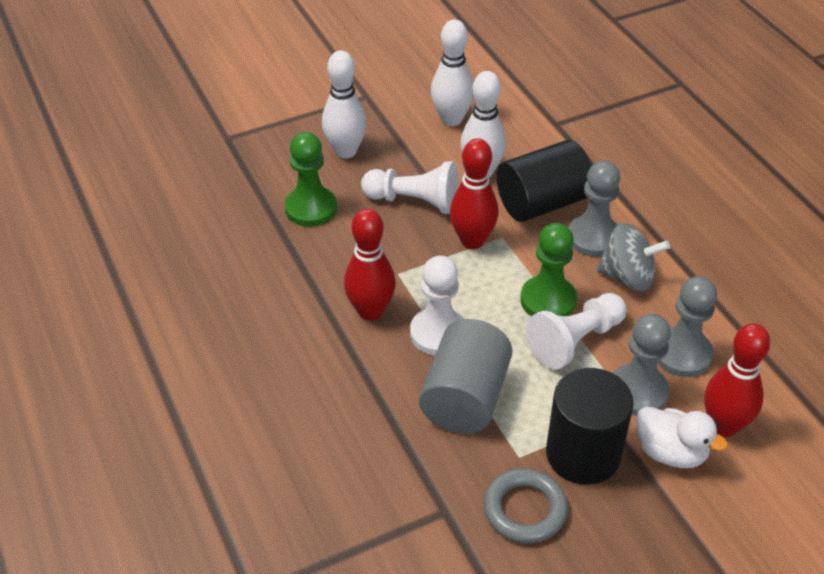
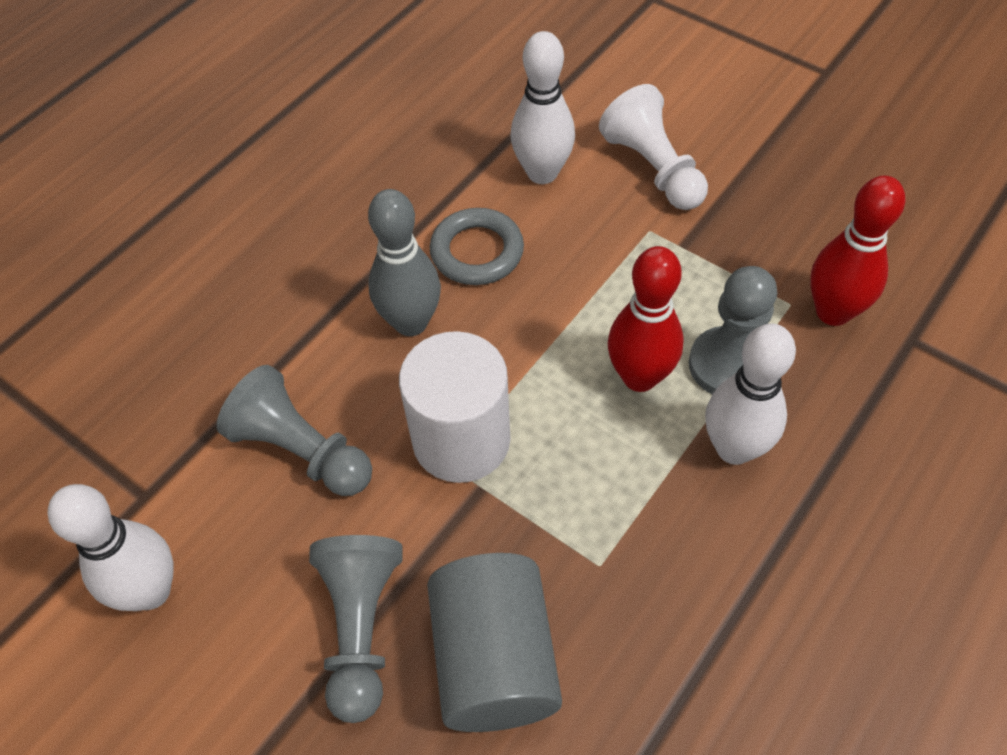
black cylinder: 2 -> 0
green pawn: 2 -> 0
grey bowling pin: 0 -> 1
grey spinning top: 1 -> 0
red bowling pin: 3 -> 2
white cylinder: 0 -> 1
white duck: 1 -> 0
white pawn: 3 -> 1

